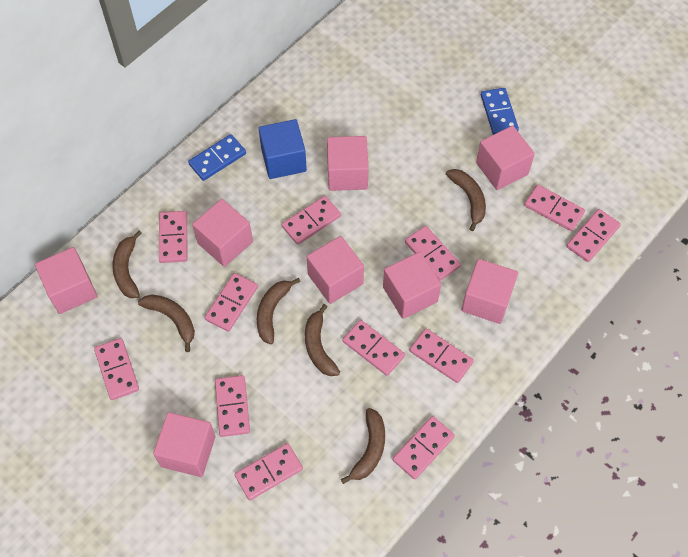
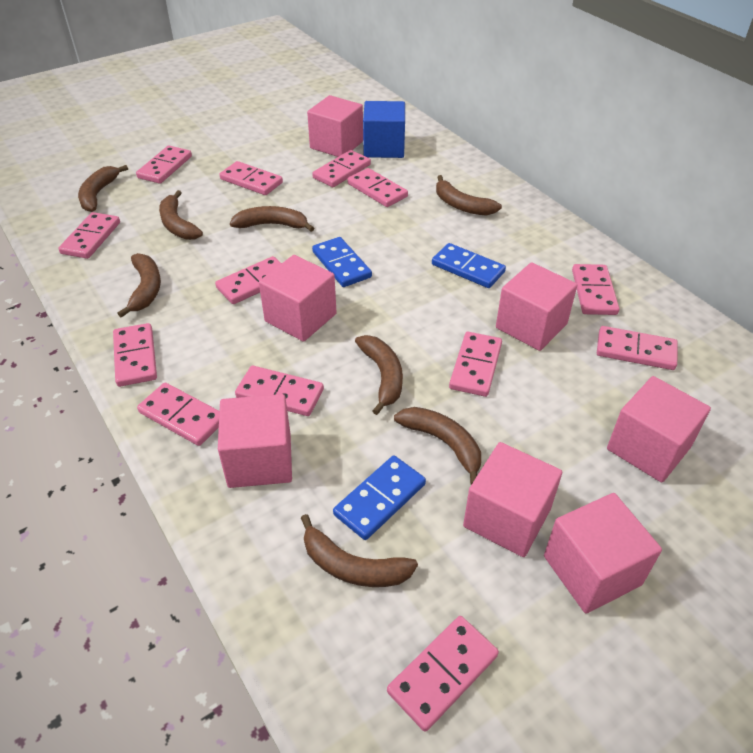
blue domino: 2 -> 3
brown banana: 6 -> 8
pink cube: 8 -> 7
pink domino: 12 -> 13

